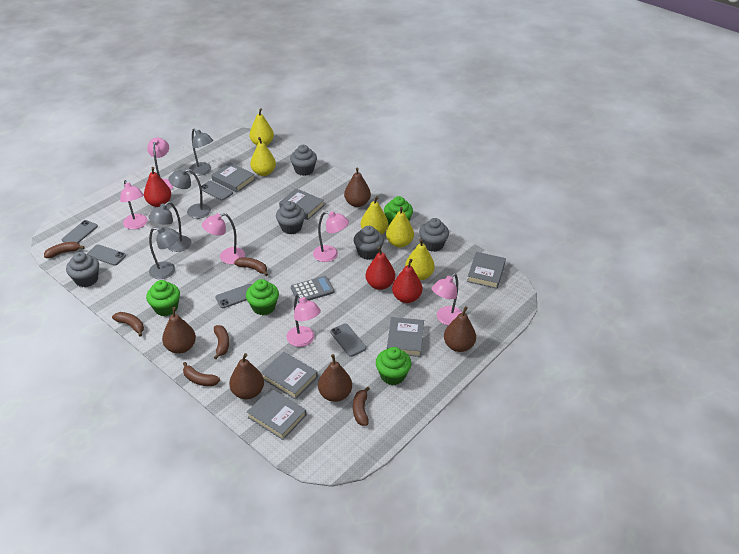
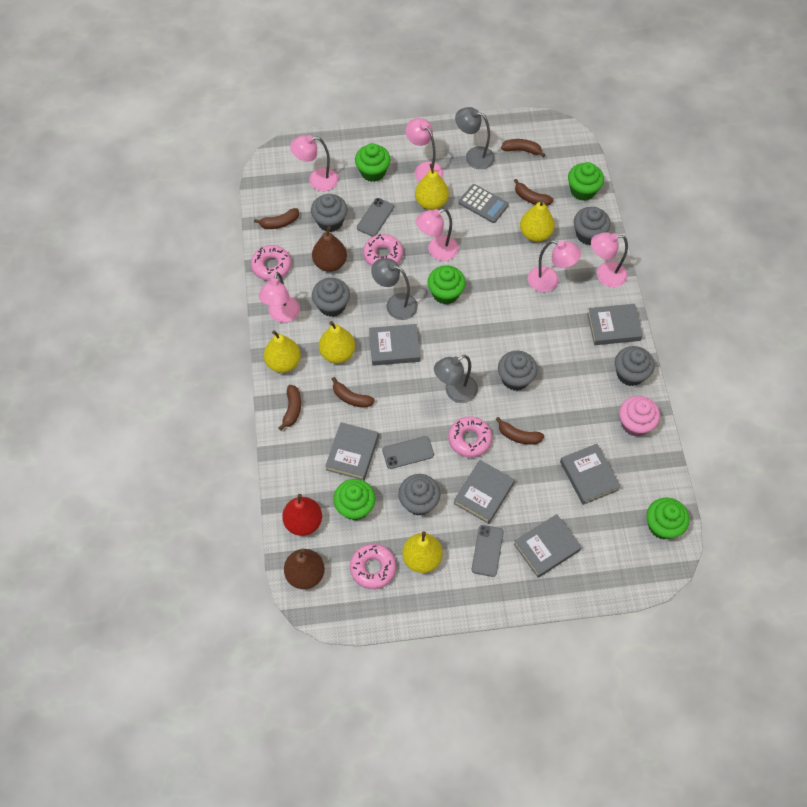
brown pear: 5 -> 2
green cupcake: 4 -> 5
grey cupcake: 5 -> 6
grey lamp: 4 -> 3
grey phone: 5 -> 3
pink cupcake: 0 -> 1
pink donut: 0 -> 4
red pear: 3 -> 1

